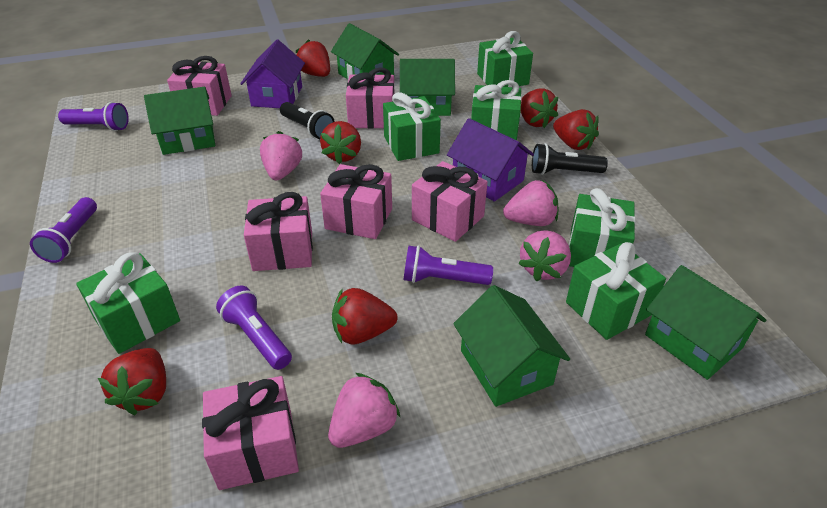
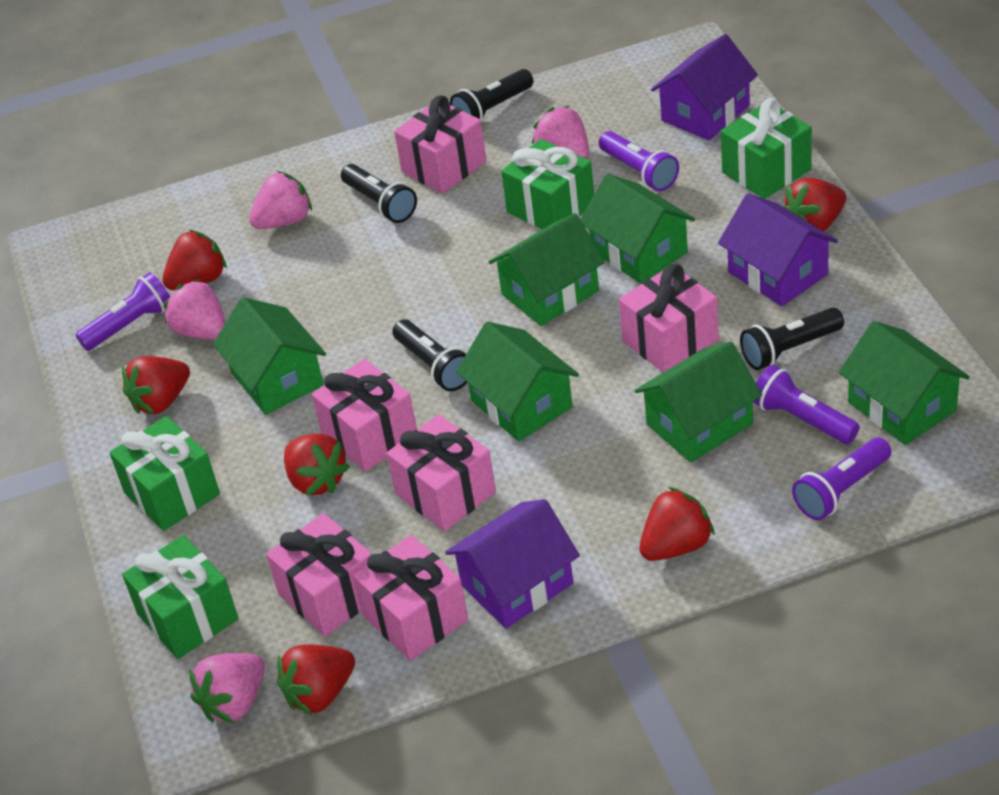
black flashlight: 2 -> 4
green gift: 6 -> 4
green house: 5 -> 6
purple house: 2 -> 3

